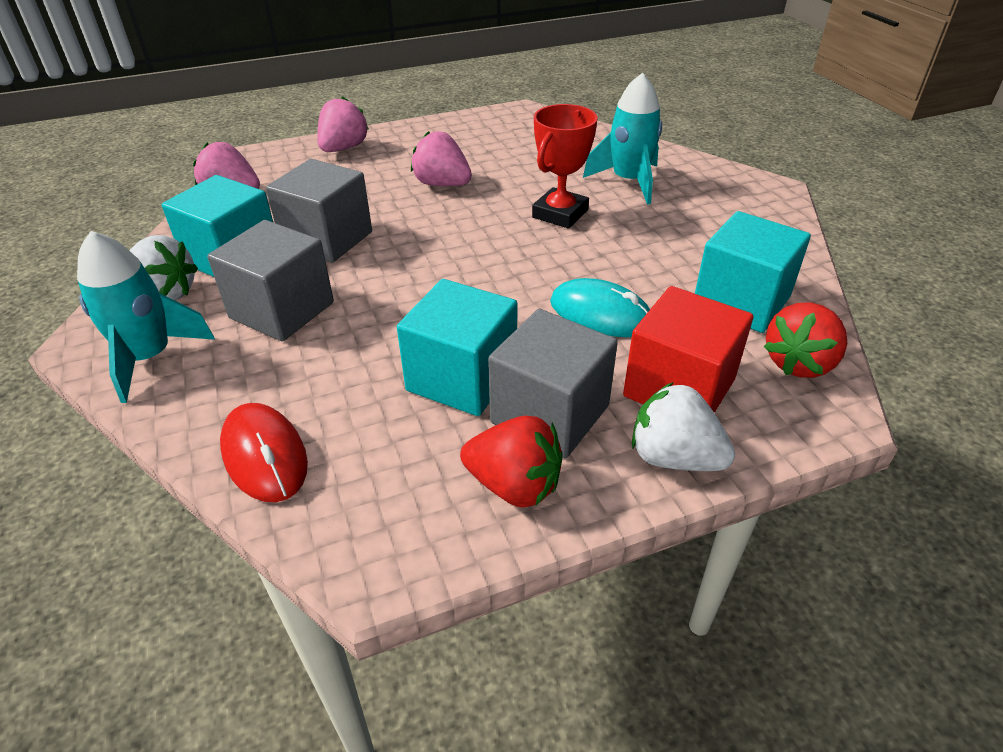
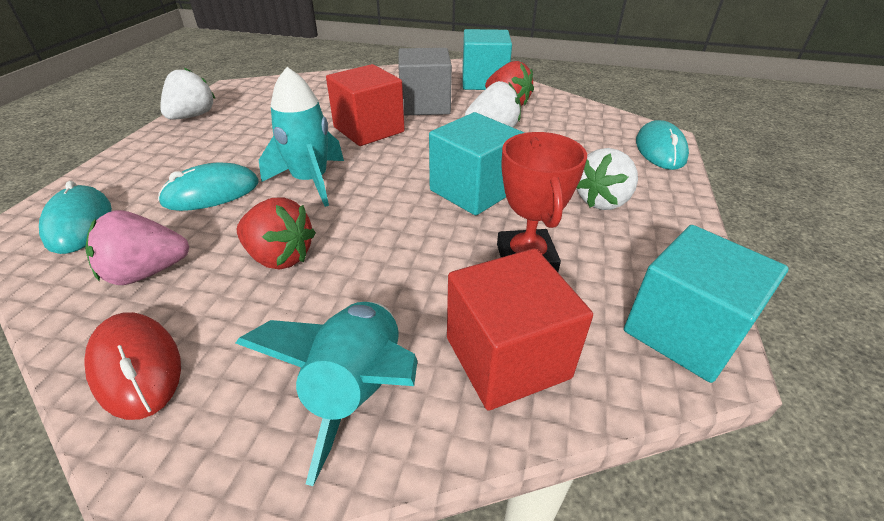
grey cube: 3 -> 1
pink strawberry: 3 -> 1
red cube: 1 -> 2
turquoise mouse: 1 -> 3
white strawberry: 2 -> 3

